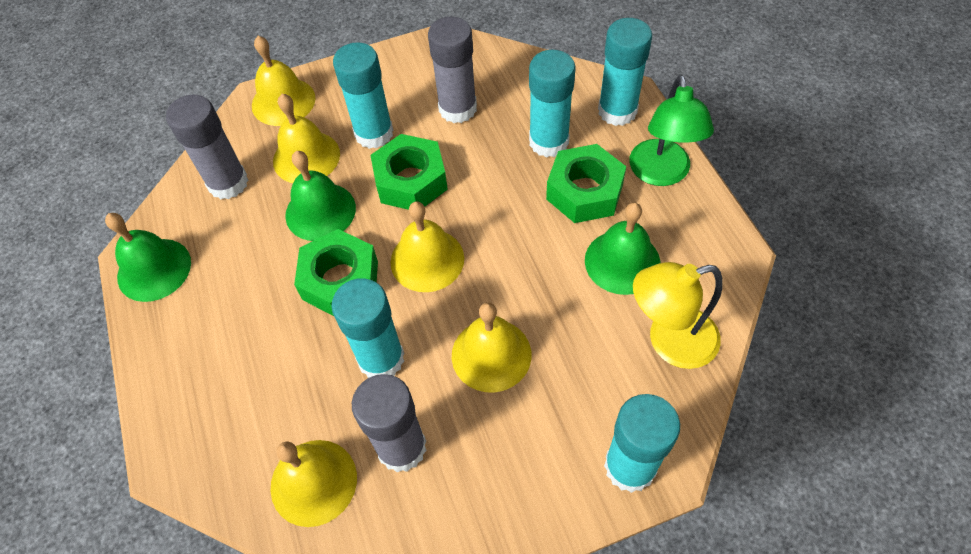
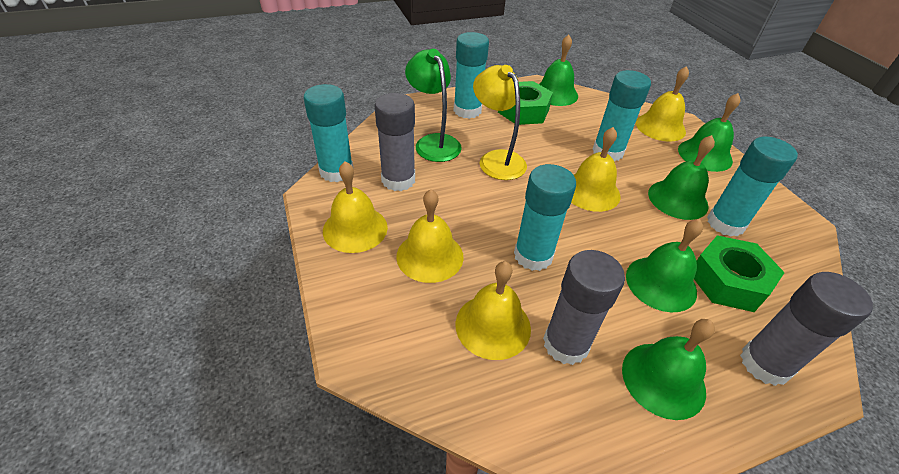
green bell: 3 -> 5
green nut: 3 -> 2

